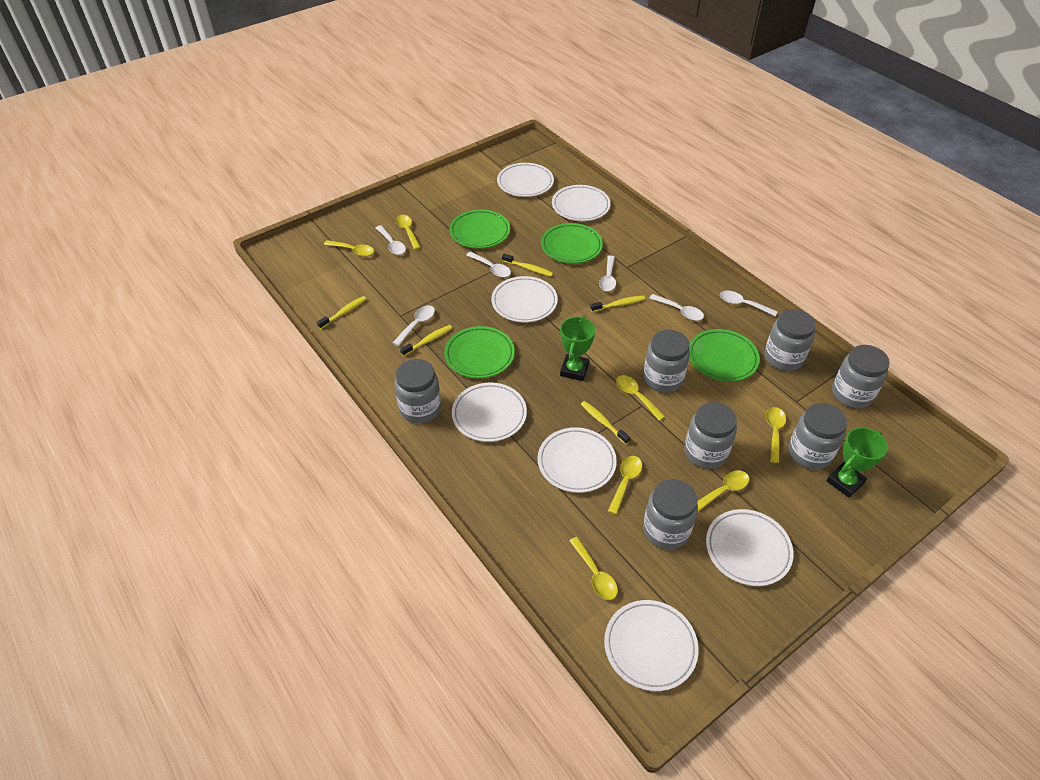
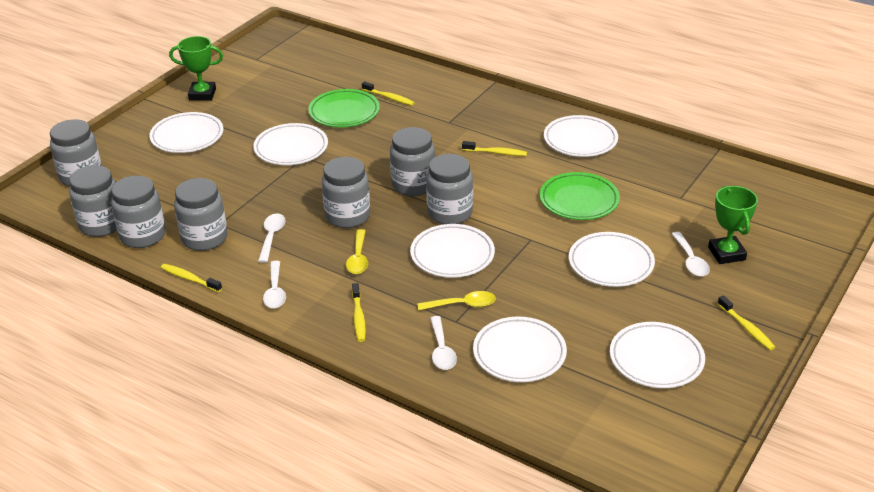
green plate: 4 -> 2
white spoon: 6 -> 4
yellow spoon: 7 -> 2

